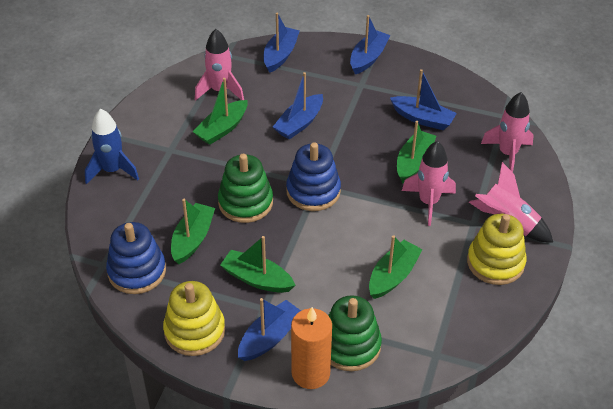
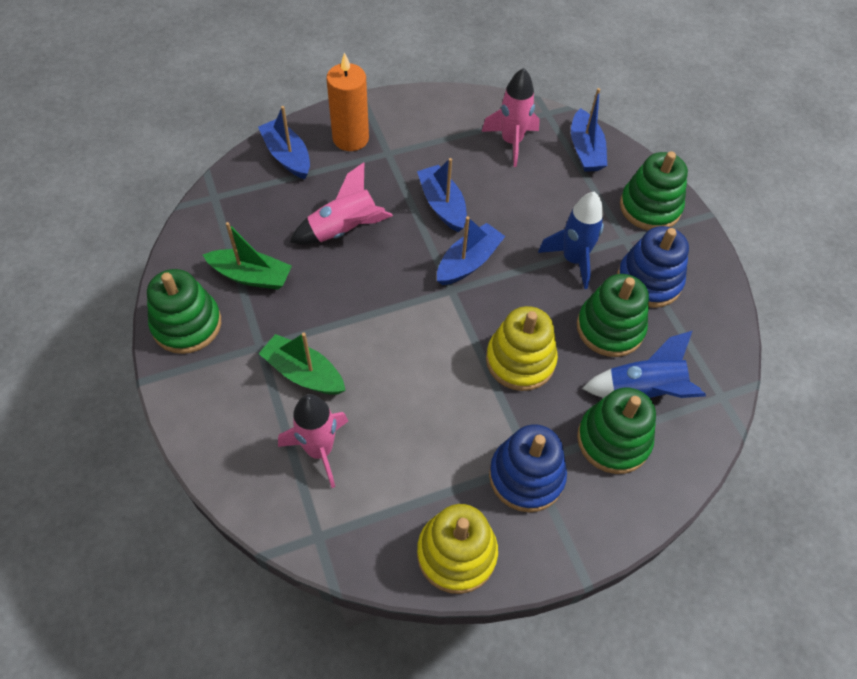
blue boat: 5 -> 4
blue rocket: 1 -> 2
green boat: 5 -> 2
green stacking toy: 2 -> 4
pink rocket: 4 -> 3

